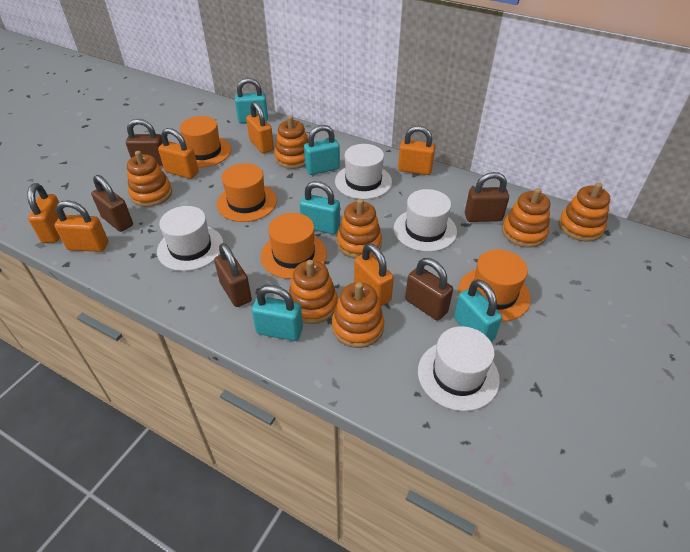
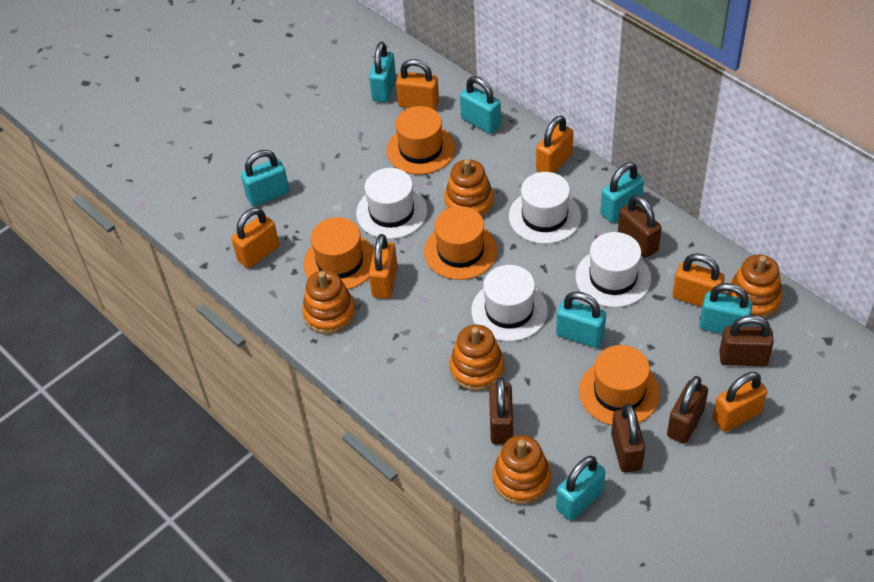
orange stacking toy: 7 -> 5
turquoise padlock: 5 -> 7

